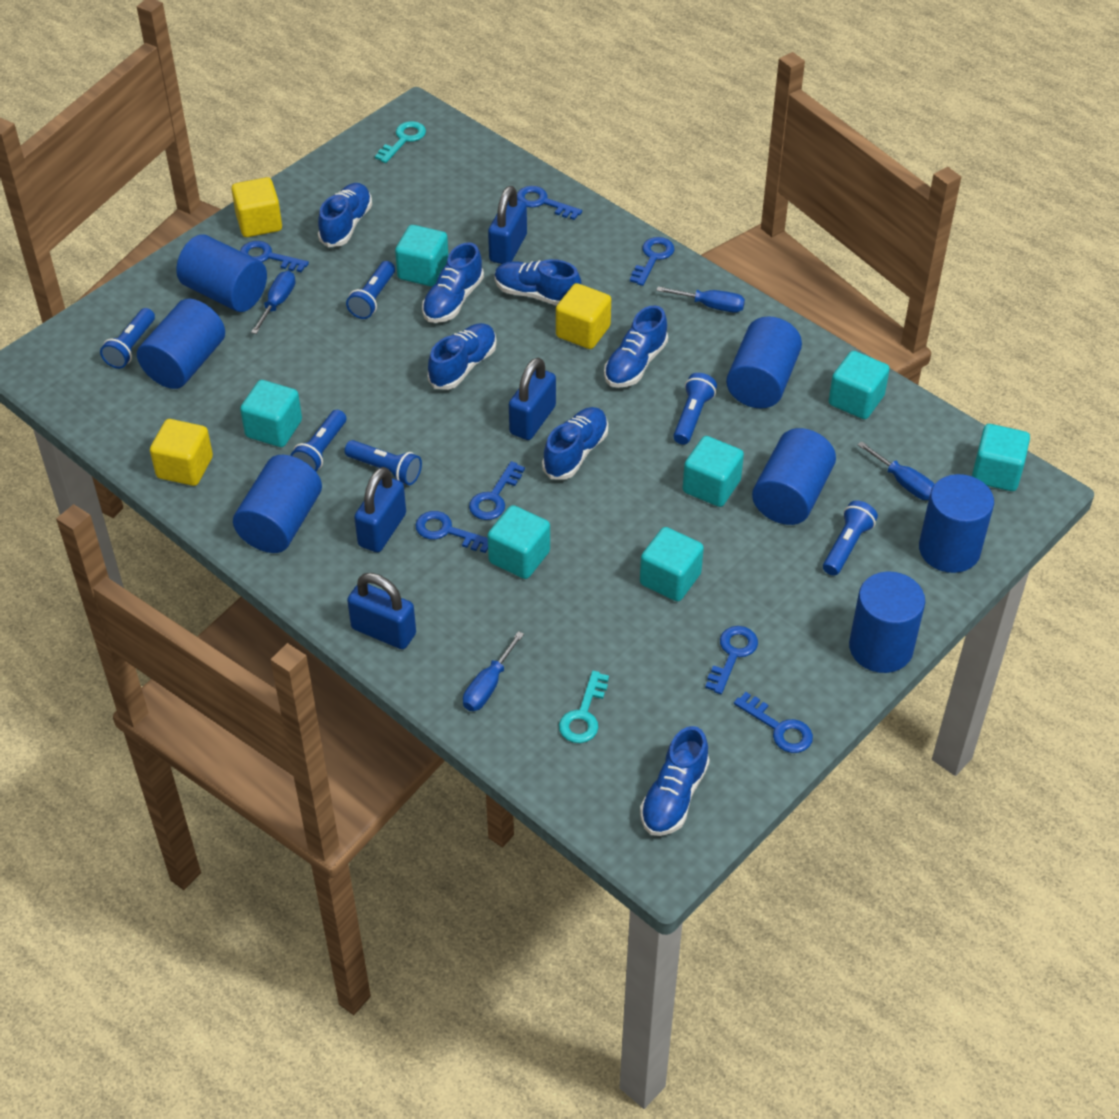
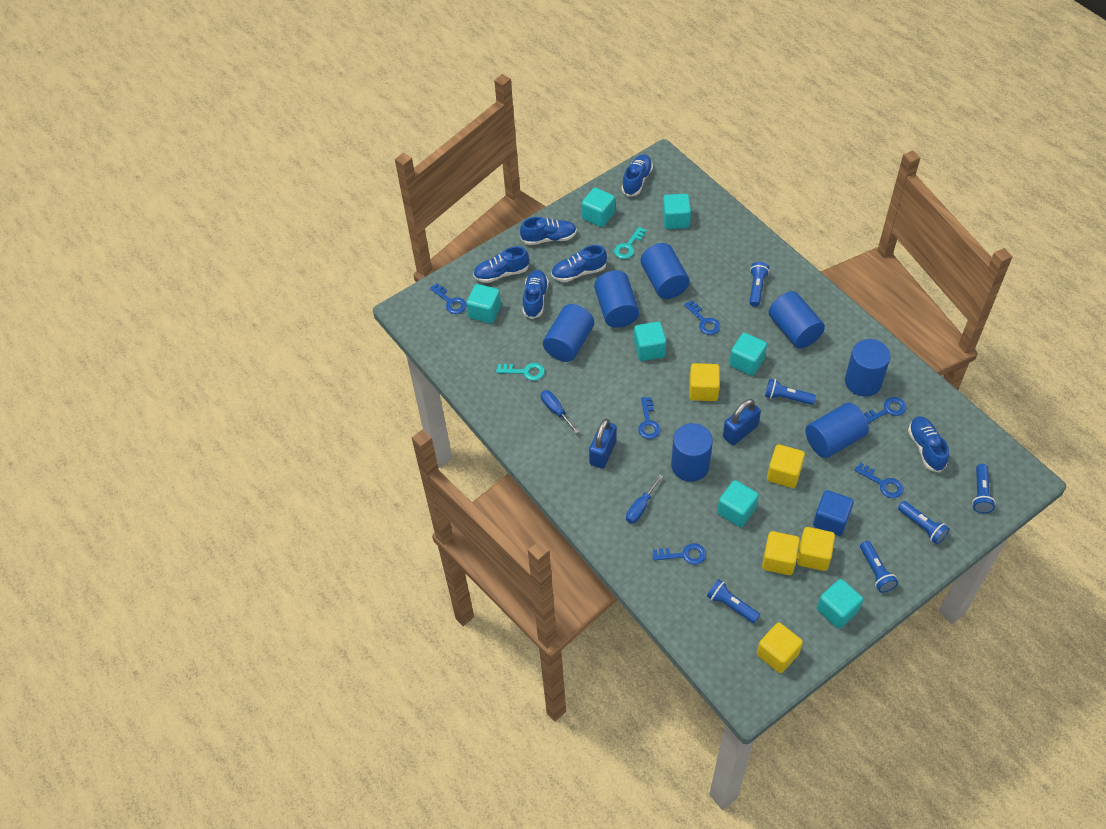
blue cube: 0 -> 1
blue key: 7 -> 6
blue padlock: 4 -> 2
blue screwdriver: 4 -> 2
blue shoe: 7 -> 6
yellow cube: 3 -> 5

